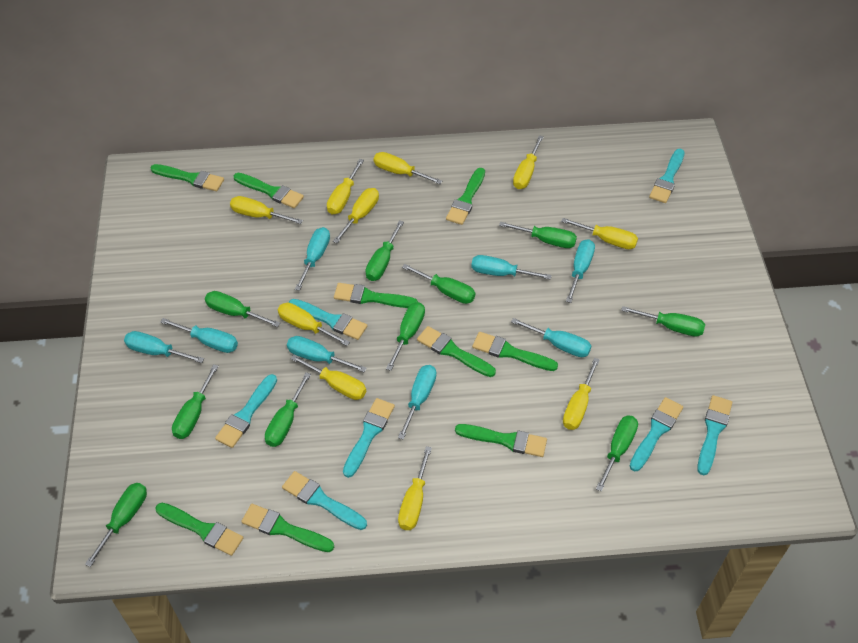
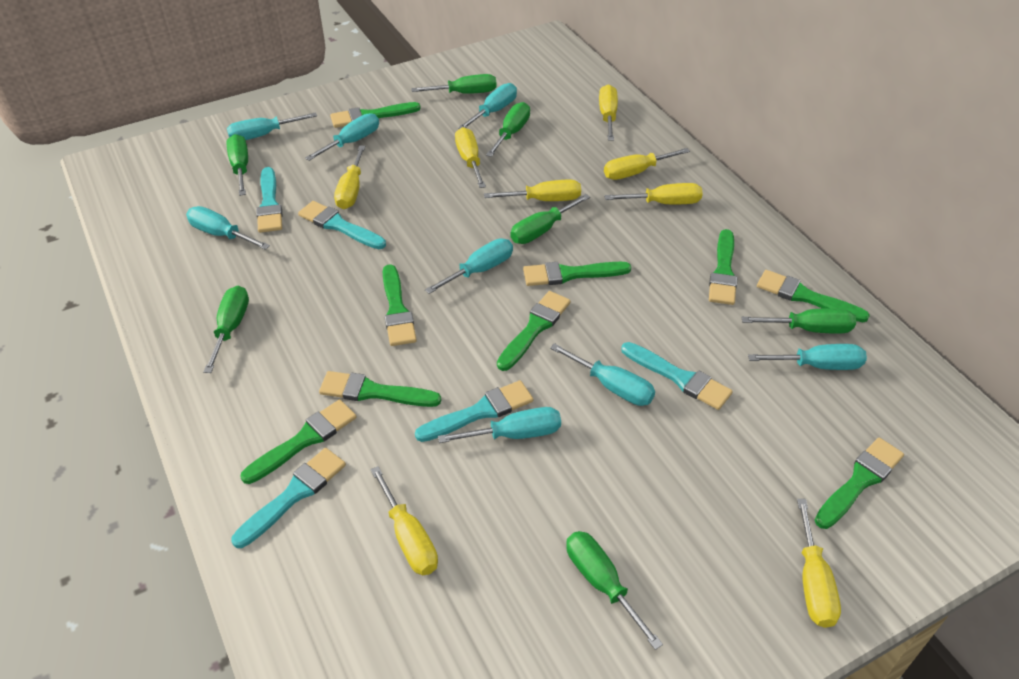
green screwdriver: 10 -> 7
turquoise brush: 7 -> 5
yellow screwdriver: 10 -> 8

